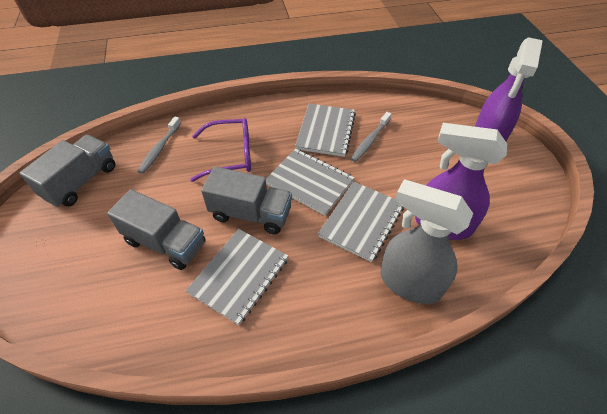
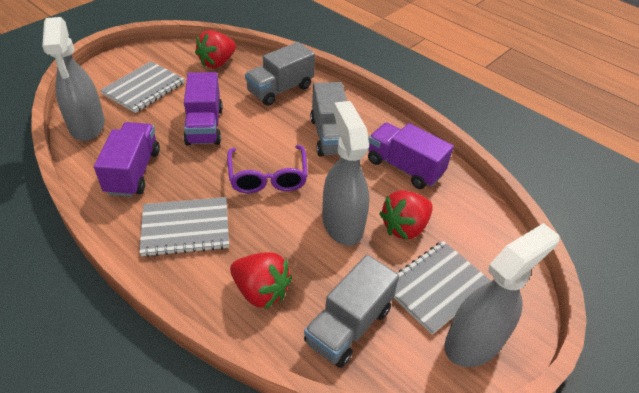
grey notebook: 4 -> 3
grey spray bottle: 1 -> 3
grey toothbrush: 2 -> 0
purple spray bottle: 2 -> 0
purple truck: 0 -> 3
red strawberry: 0 -> 3

